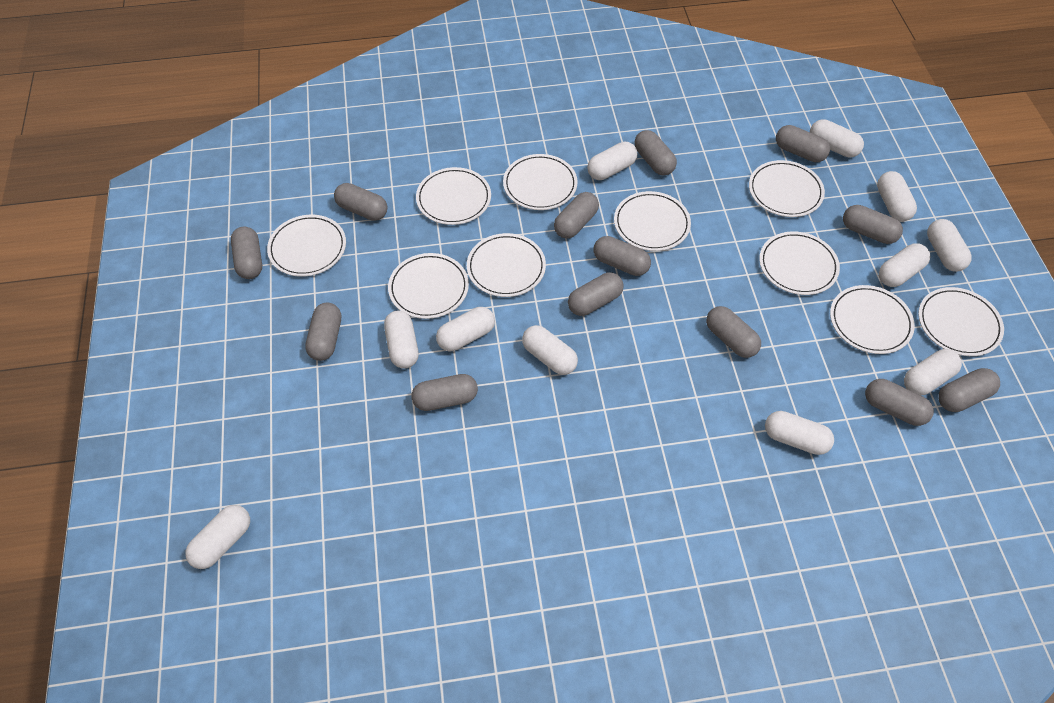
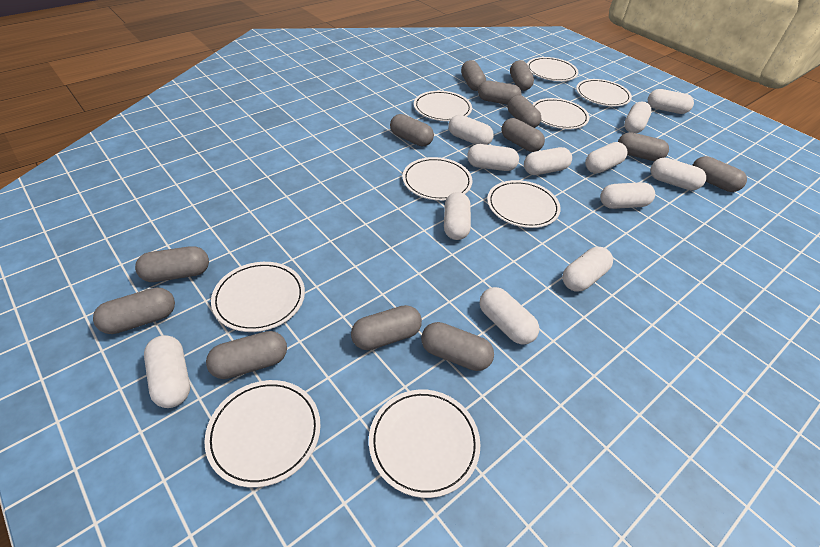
white capsule: 11 -> 12
white plate: 10 -> 9

